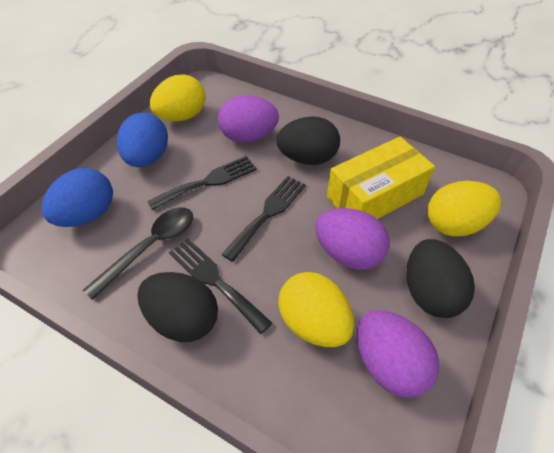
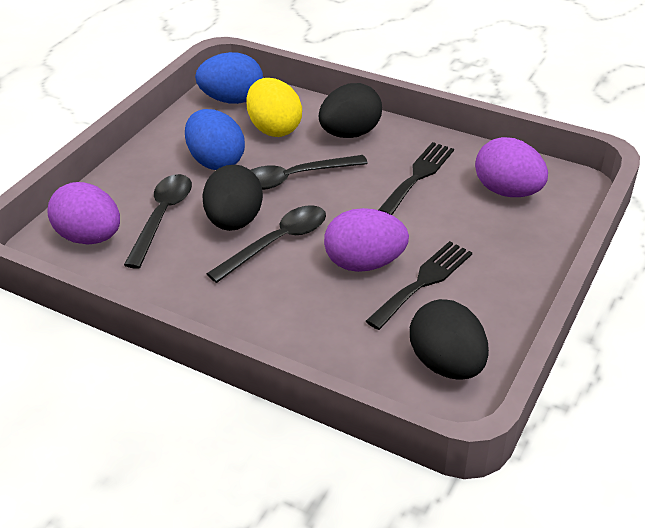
black fork: 3 -> 2
black spoon: 1 -> 3
yellow box: 1 -> 0
yellow egg: 3 -> 1

